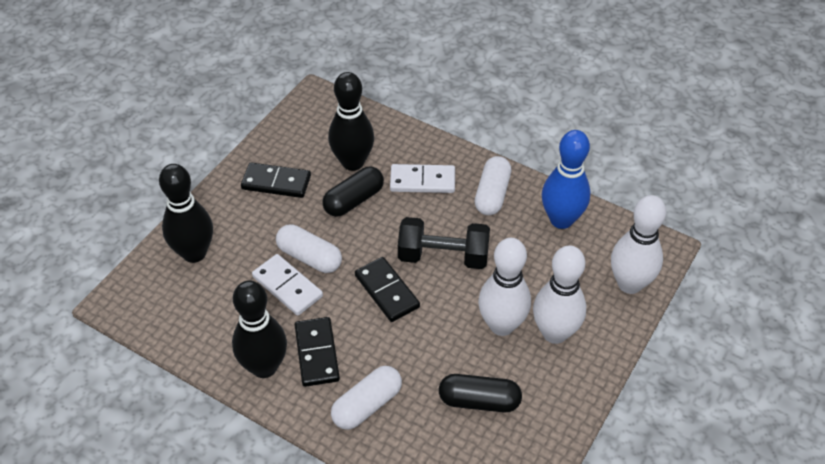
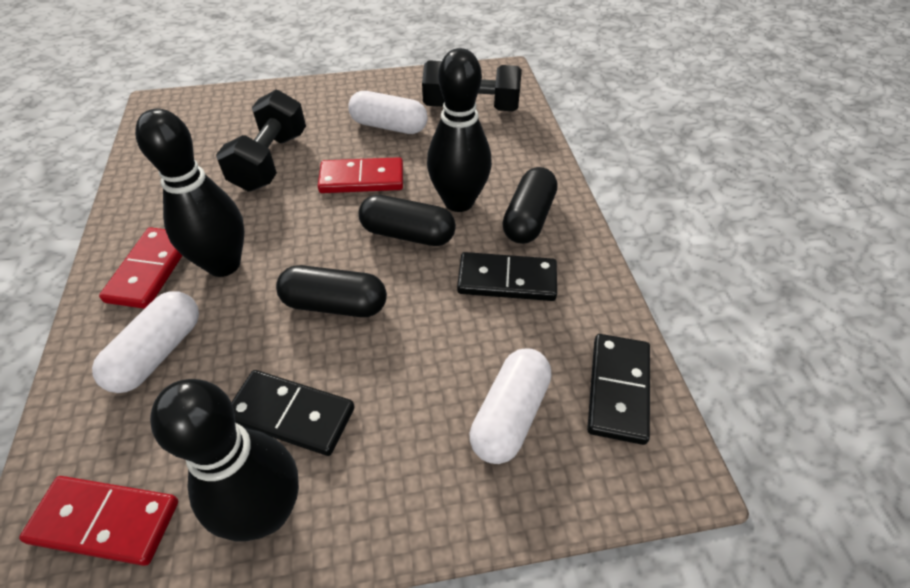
black capsule: 2 -> 3
black dumbbell: 1 -> 2
blue bowling pin: 1 -> 0
red domino: 0 -> 3
white bowling pin: 3 -> 0
white domino: 2 -> 0

